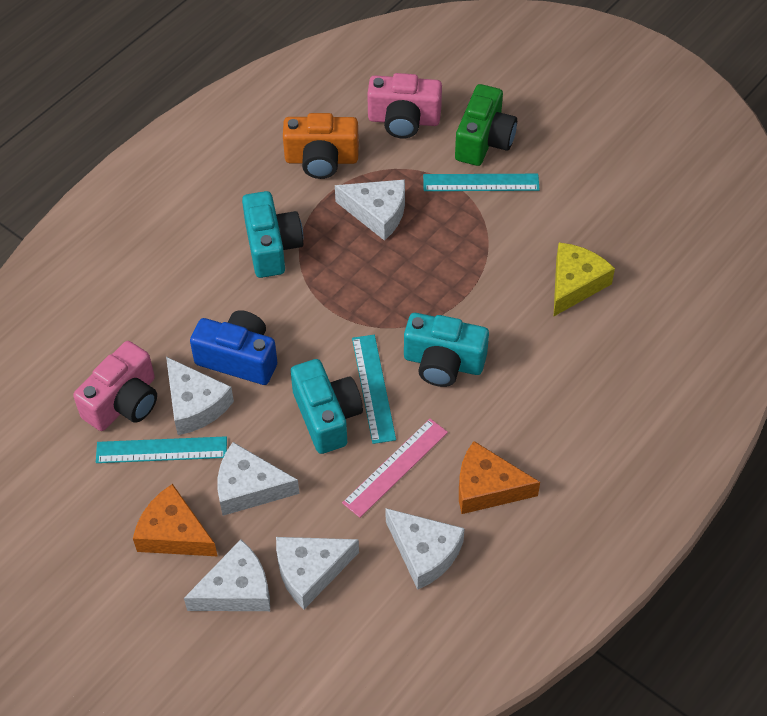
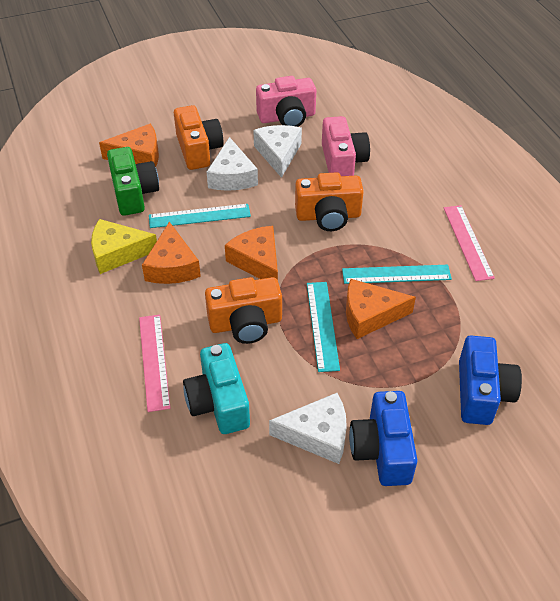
blue camera: 1 -> 2
orange camera: 1 -> 3
orange cheese: 2 -> 4
pink ruler: 1 -> 2
turquoise camera: 3 -> 1
white cheese: 6 -> 3

